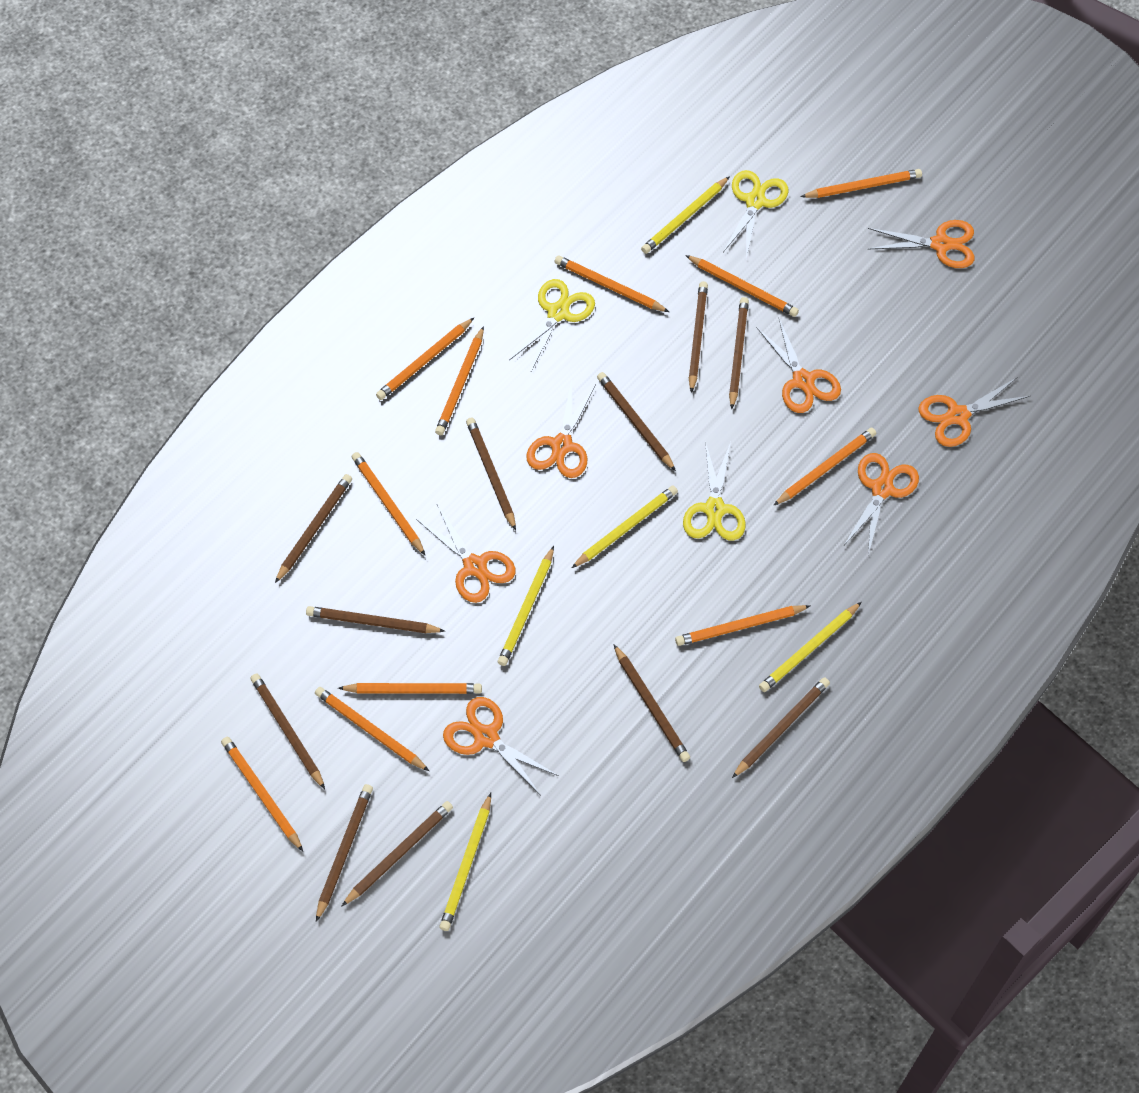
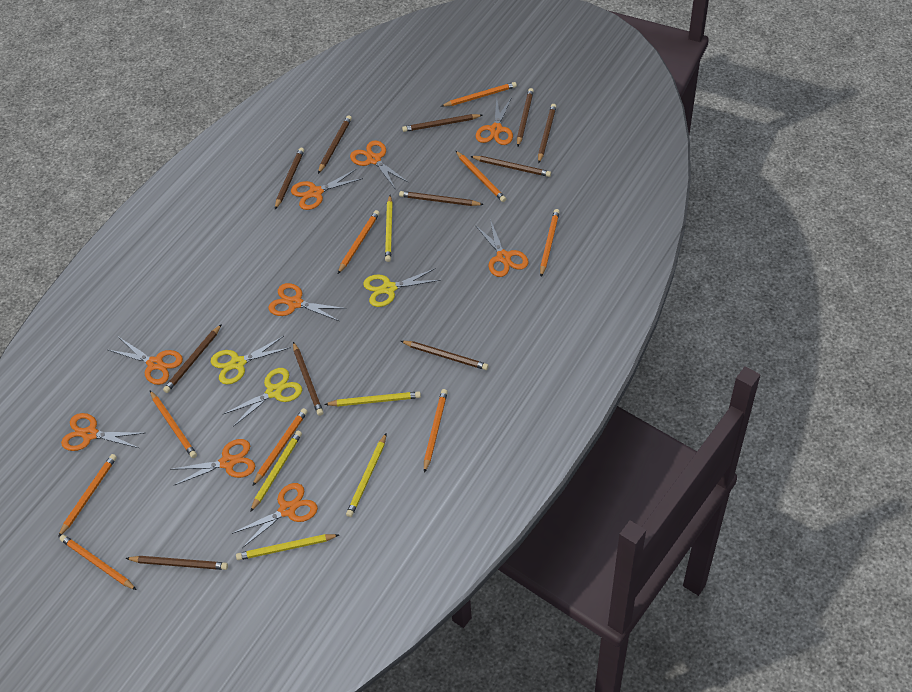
orange pencil: 11 -> 9
orange scissors: 7 -> 9

